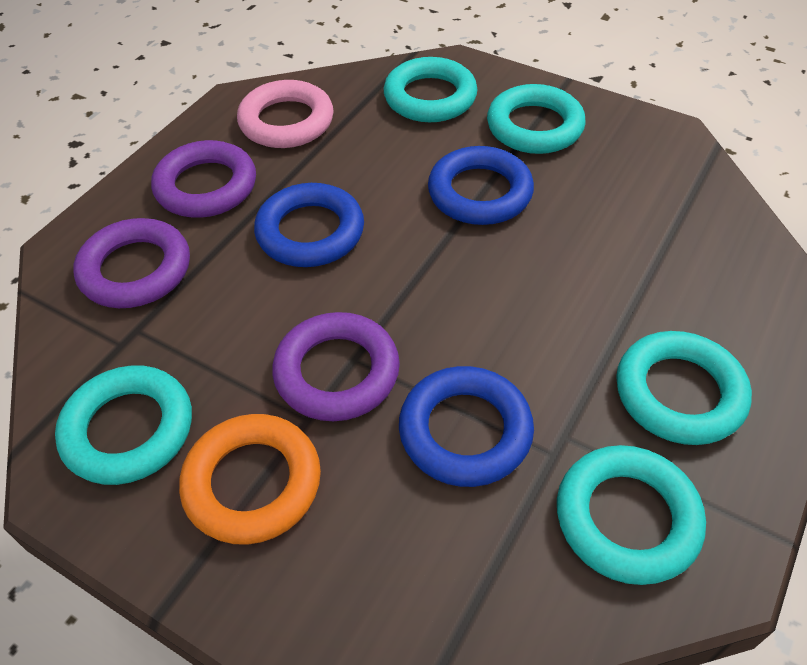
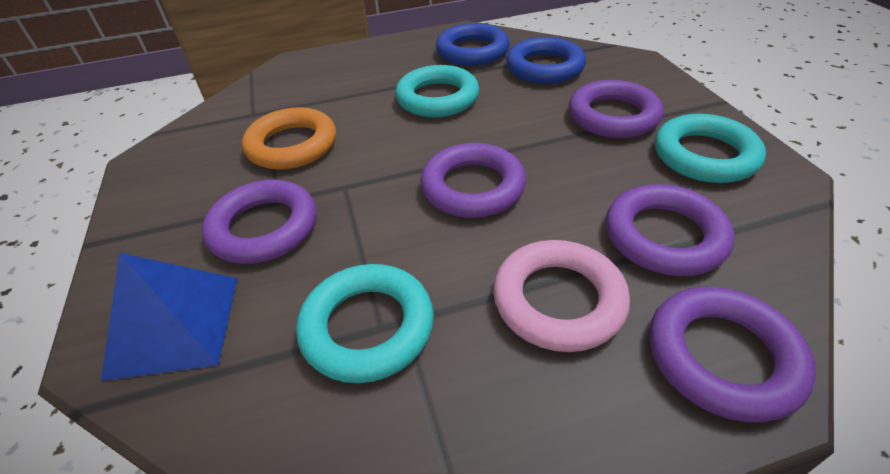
blue pyramid: 0 -> 1
blue ring: 3 -> 2
purple ring: 3 -> 5
turquoise ring: 5 -> 3

